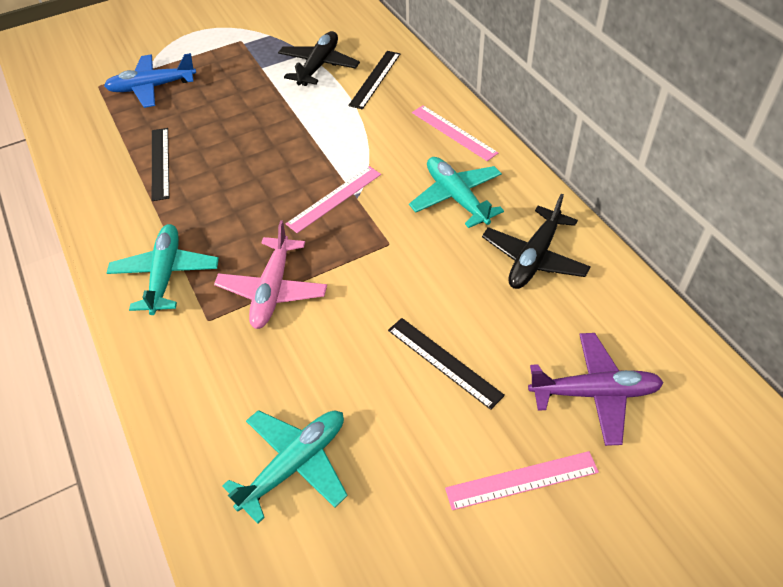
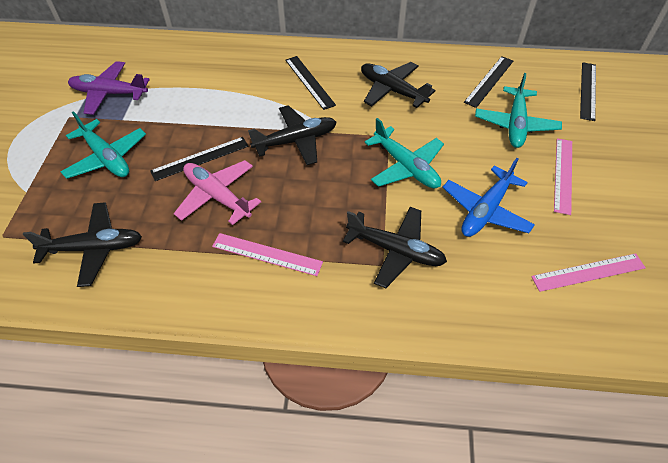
black plane: 2 -> 4
black ruler: 3 -> 4

